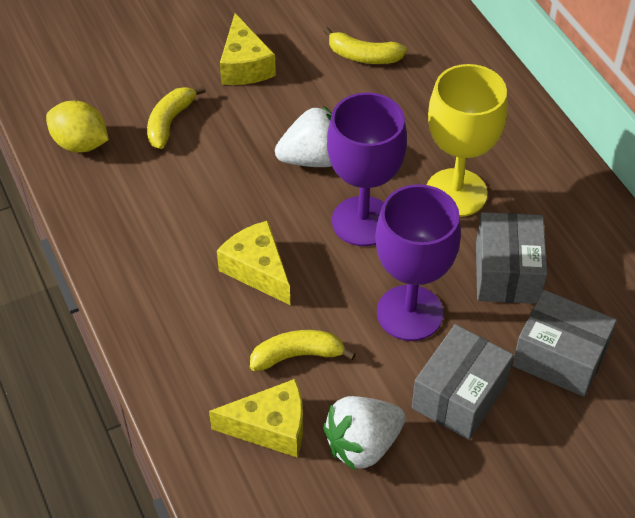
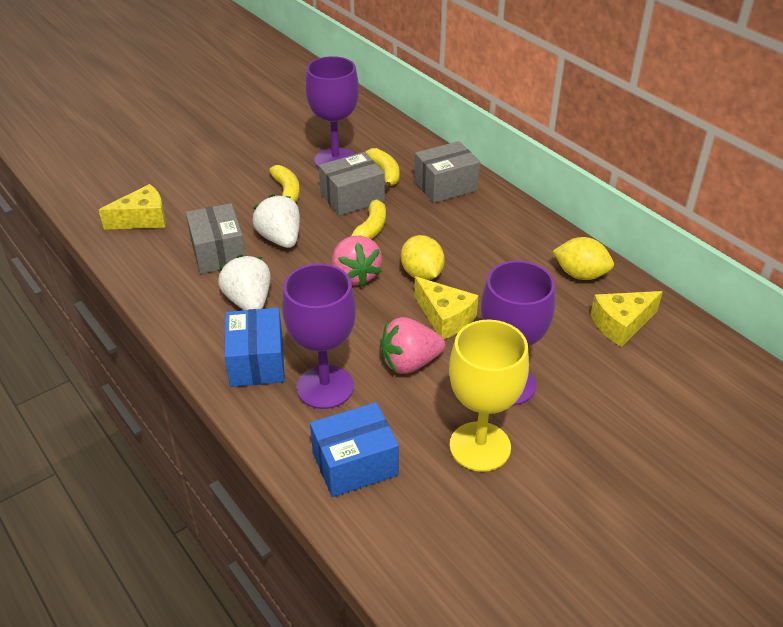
blue box: 0 -> 2
pink strawberry: 0 -> 2
purple goblet: 2 -> 3
yellow lemon: 1 -> 2

